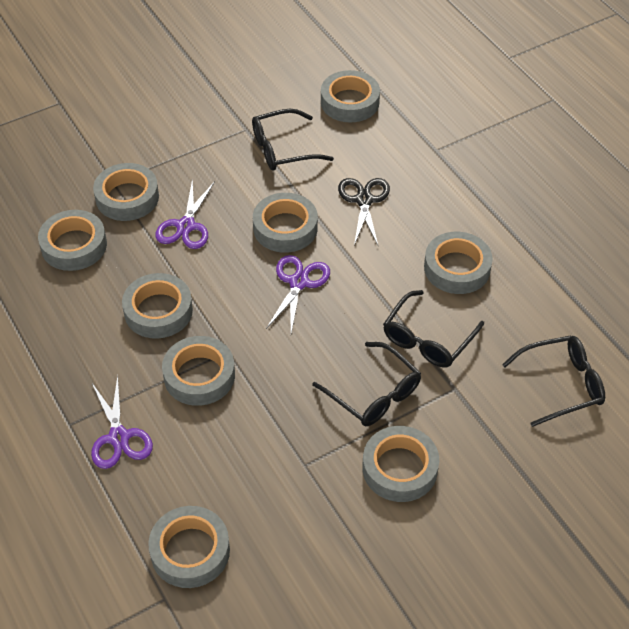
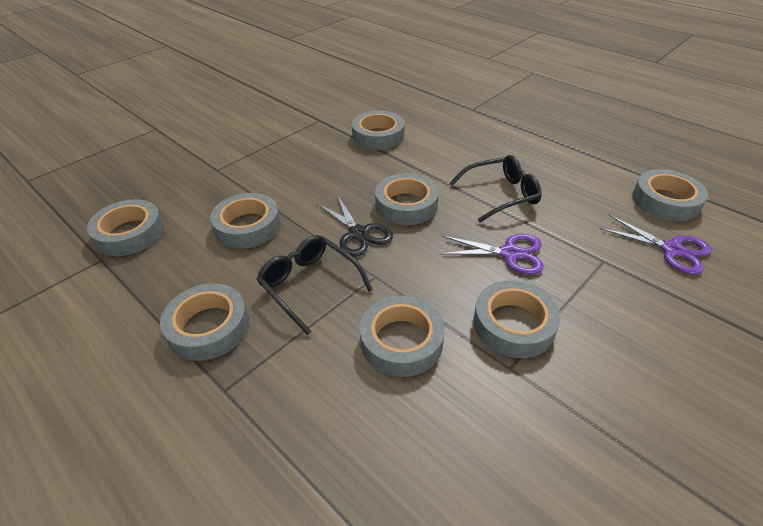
black glasses: 4 -> 2
grey tape: 9 -> 8
purple scissors: 3 -> 2

